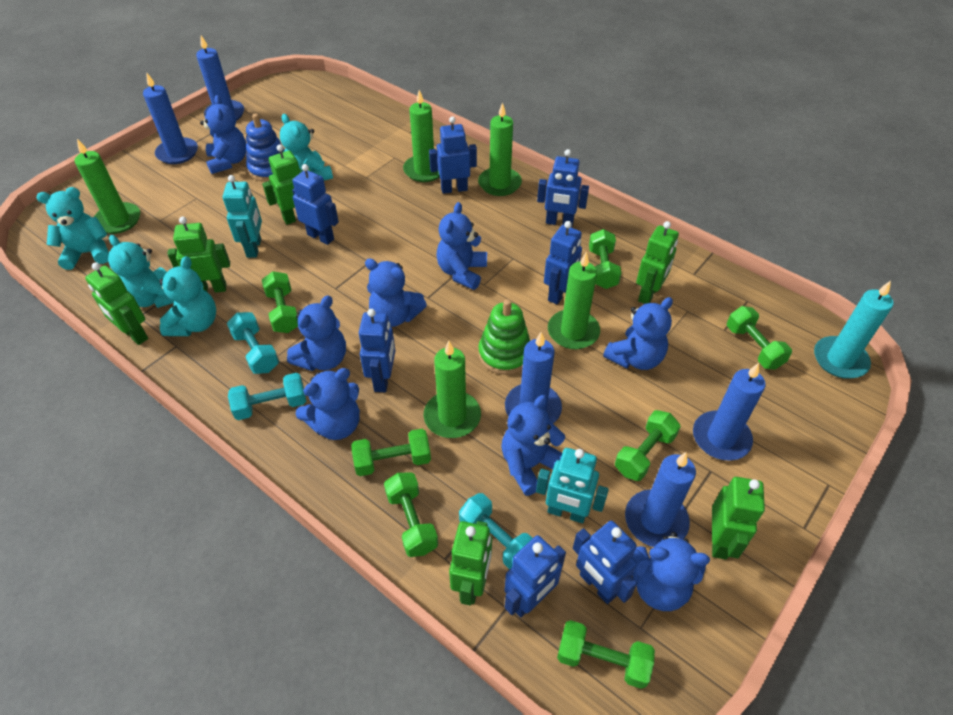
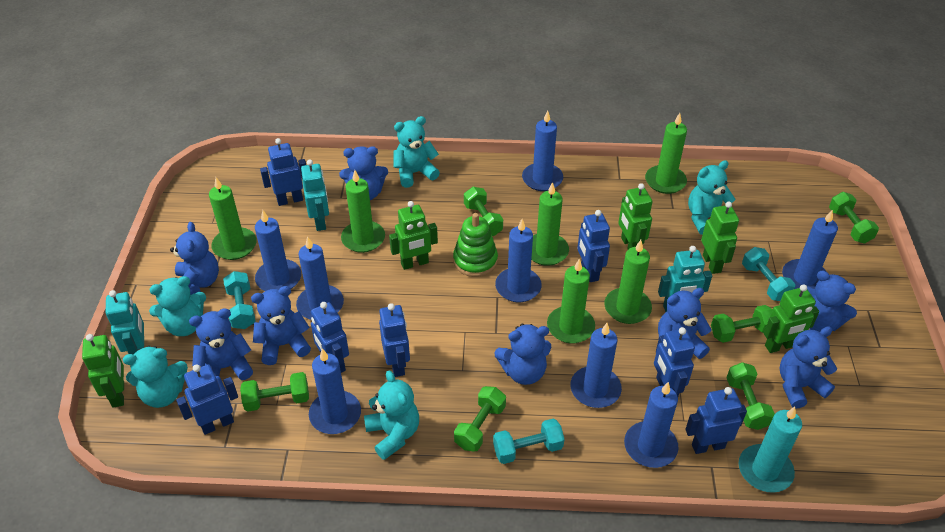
blue candle: 5 -> 8
blue stacking toy: 1 -> 0
green candle: 5 -> 6
green dumbbell: 7 -> 6
green robot: 6 -> 5
turquoise robot: 2 -> 3
turquoise teddy bear: 4 -> 5

